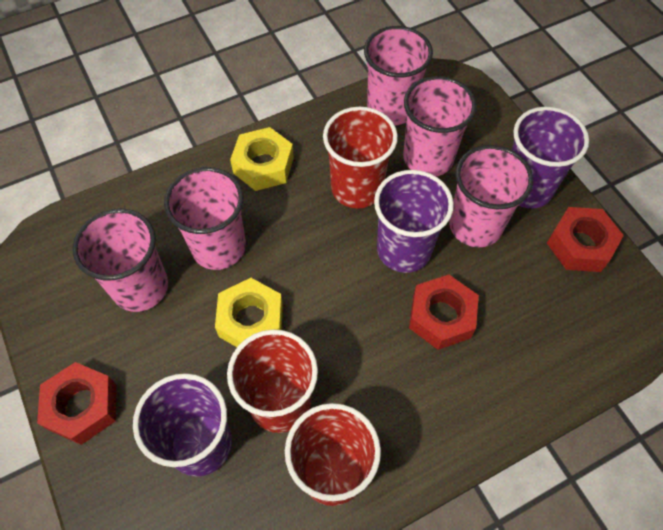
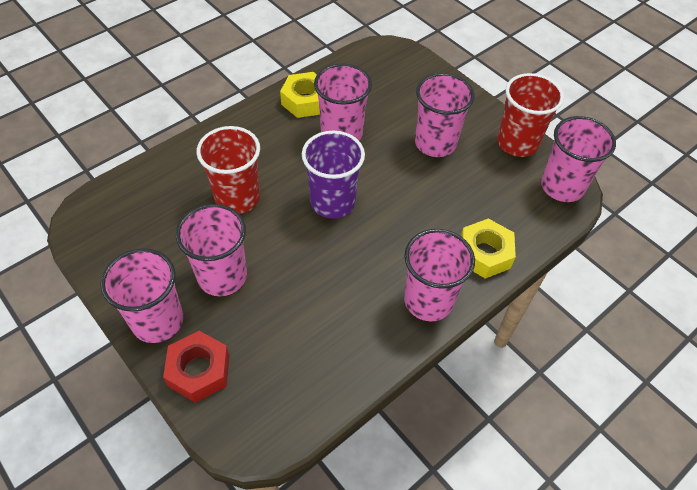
pink cup: 5 -> 6
purple cup: 3 -> 1
red cup: 3 -> 2
red nut: 3 -> 1

